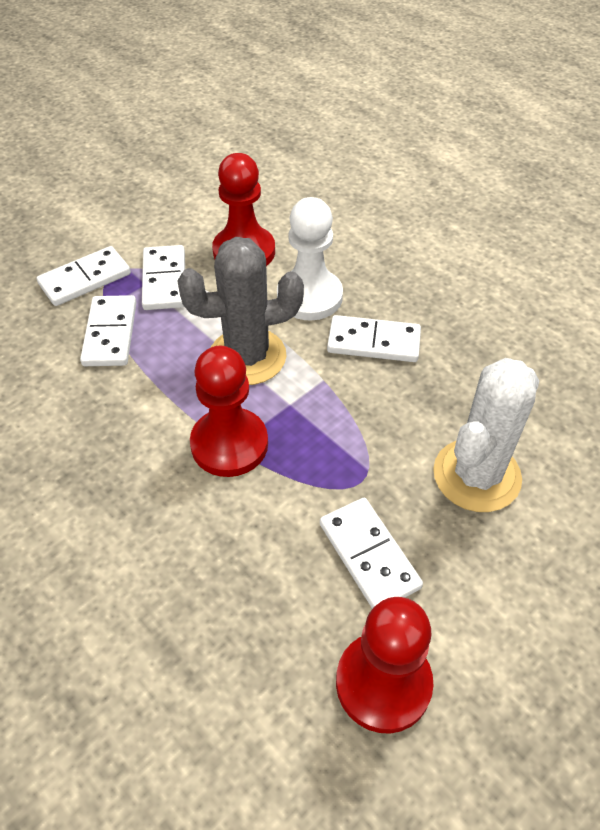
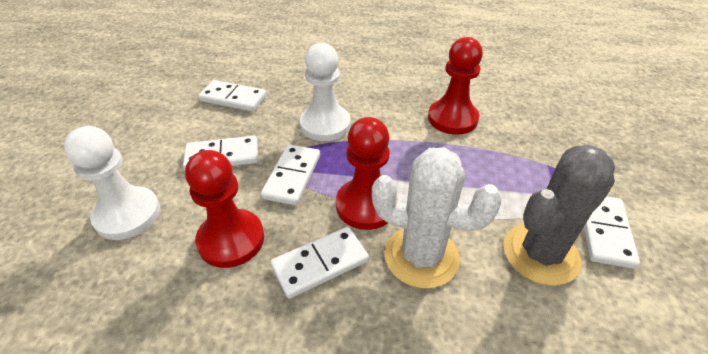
white pawn: 1 -> 2

